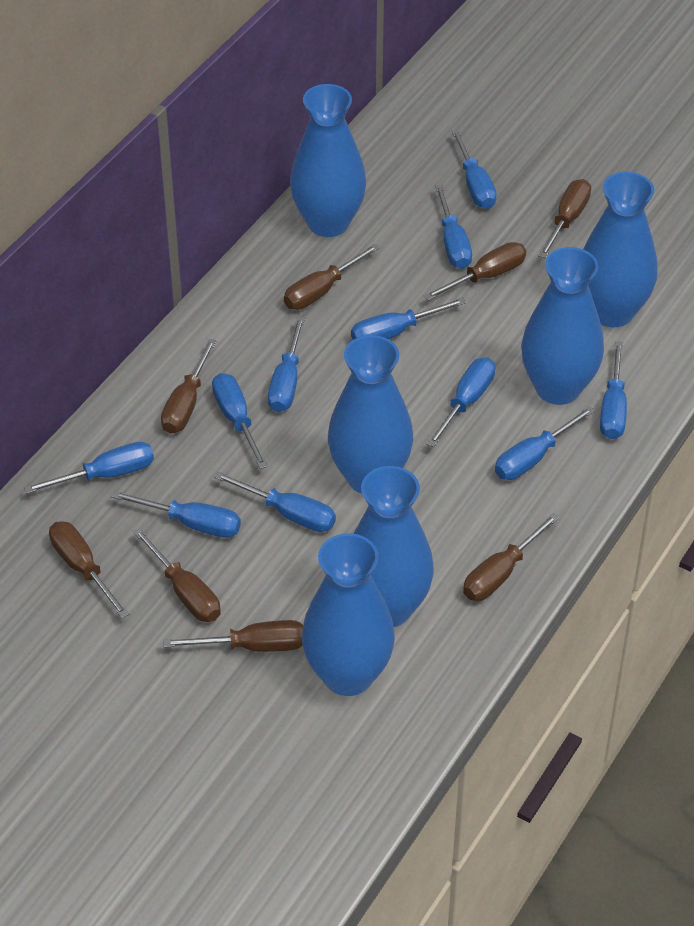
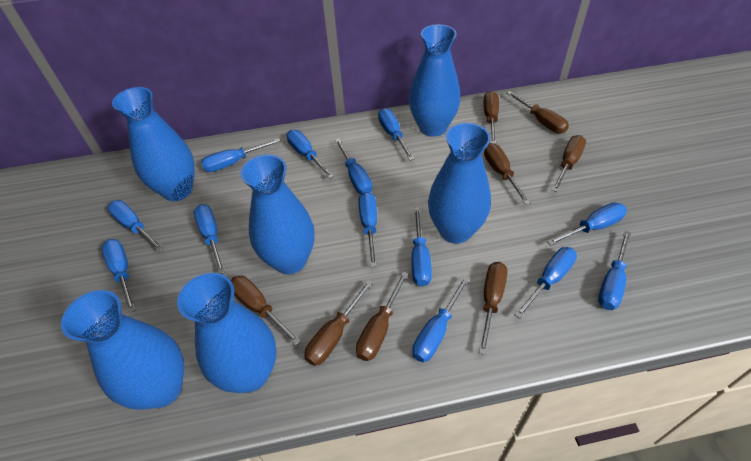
blue screwdriver: 11 -> 13

